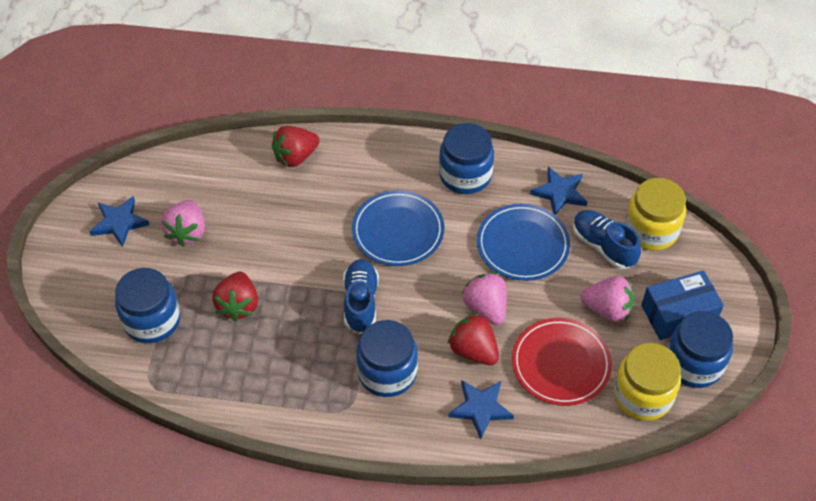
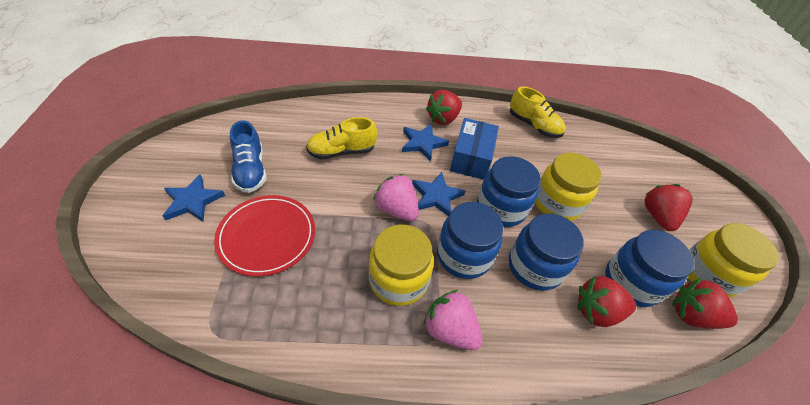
blue plate: 2 -> 0
blue shoe: 2 -> 1
pink strawberry: 3 -> 2
red strawberry: 3 -> 4
yellow jar: 2 -> 3
yellow shoe: 0 -> 2

